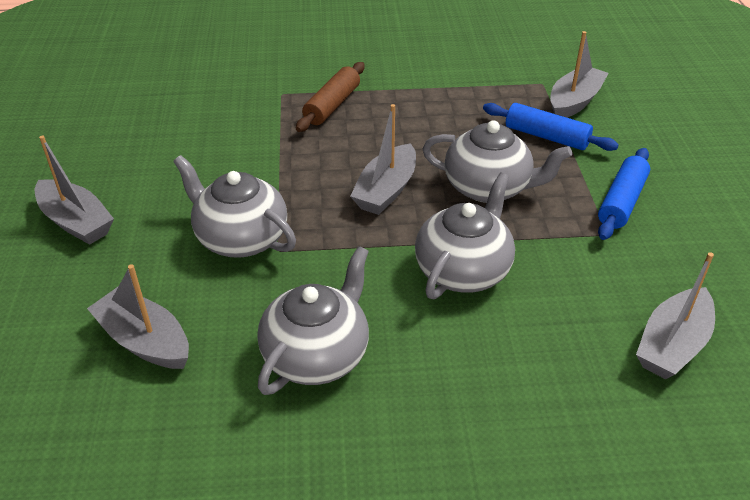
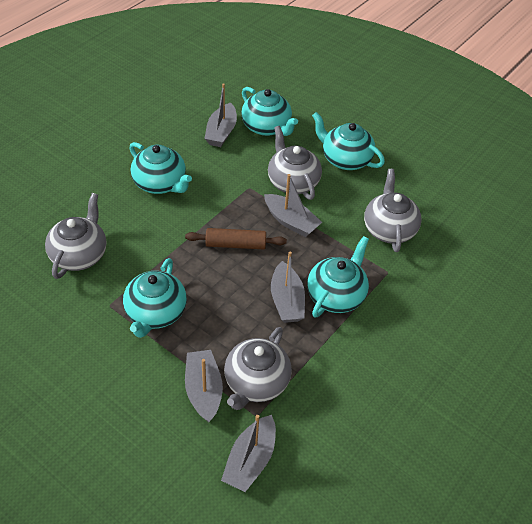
blue rolling pin: 2 -> 0
turquoise teapot: 0 -> 5

